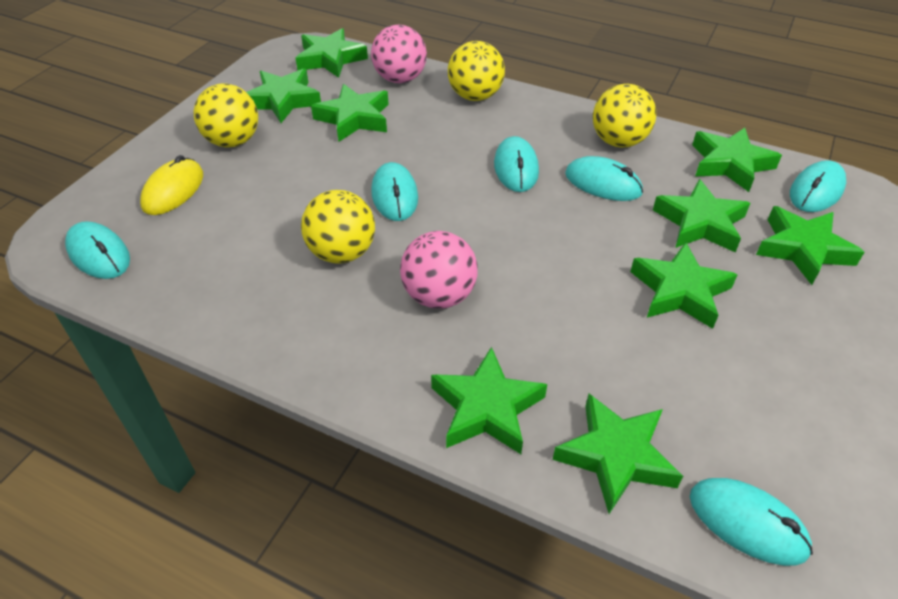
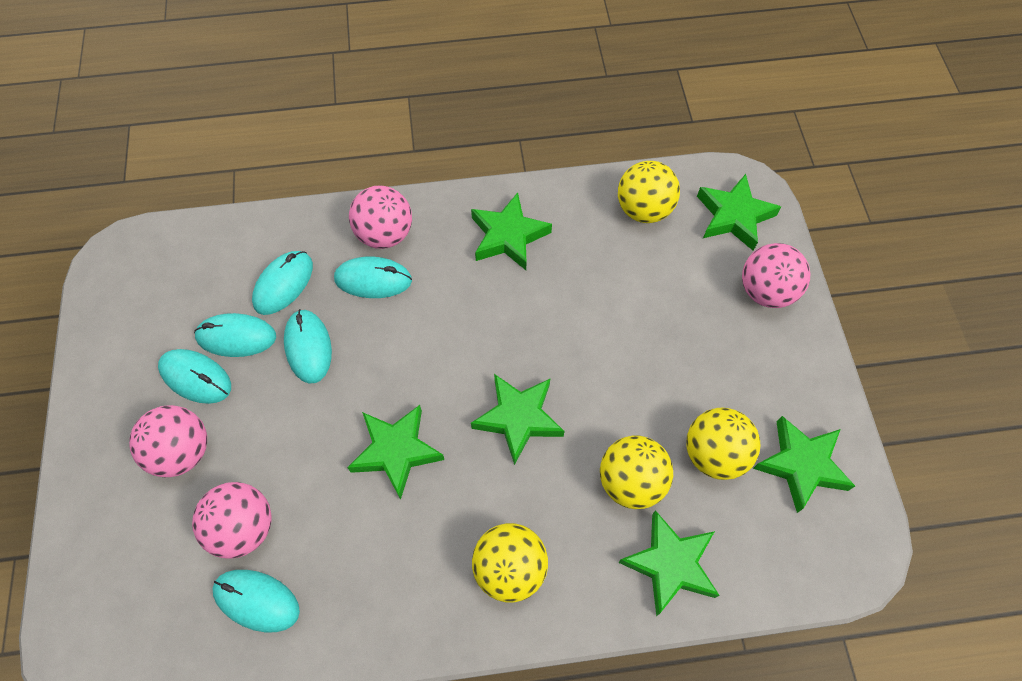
green star: 9 -> 6
pink ball: 2 -> 4
yellow mouse: 1 -> 0

